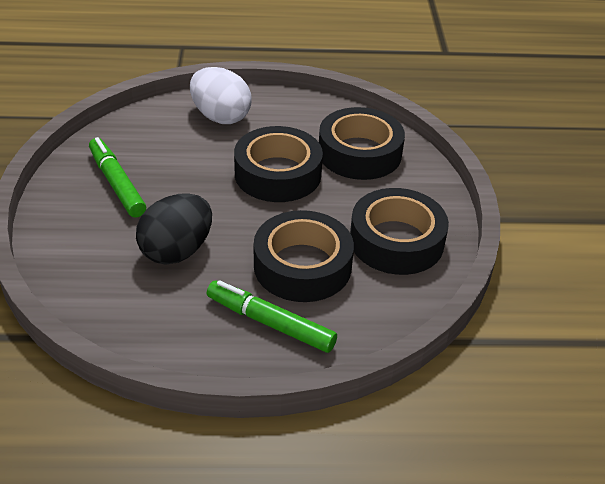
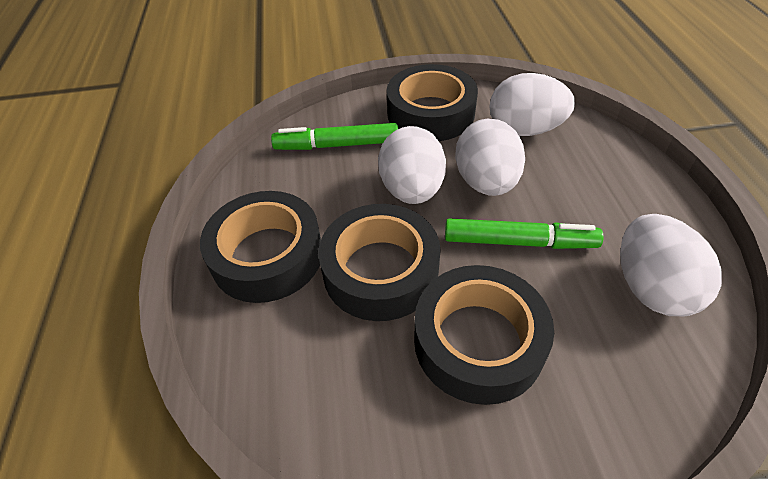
black egg: 1 -> 0
white egg: 1 -> 4

